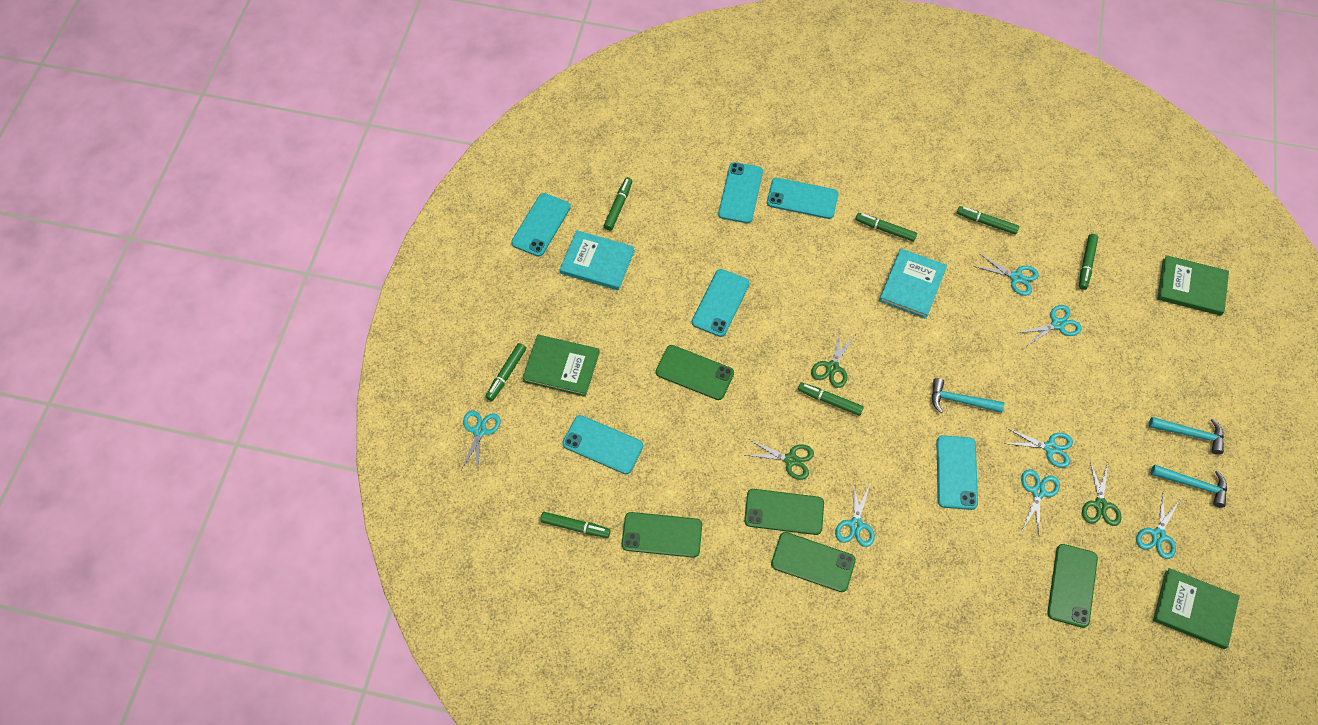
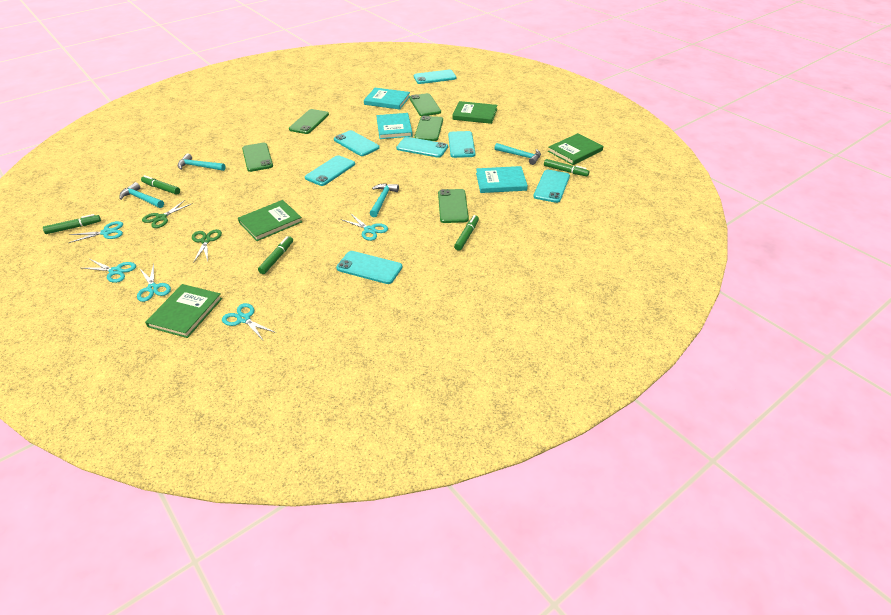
green book: 3 -> 4
green marker: 7 -> 5
green scissors: 3 -> 2
turquoise book: 2 -> 3
turquoise hammer: 3 -> 4
turquoise phone: 6 -> 7
turquoise scissors: 7 -> 5

